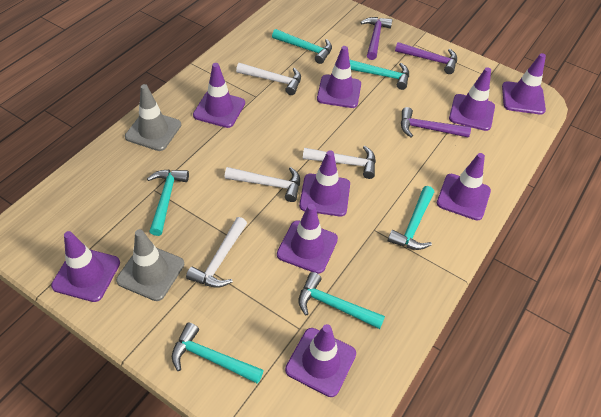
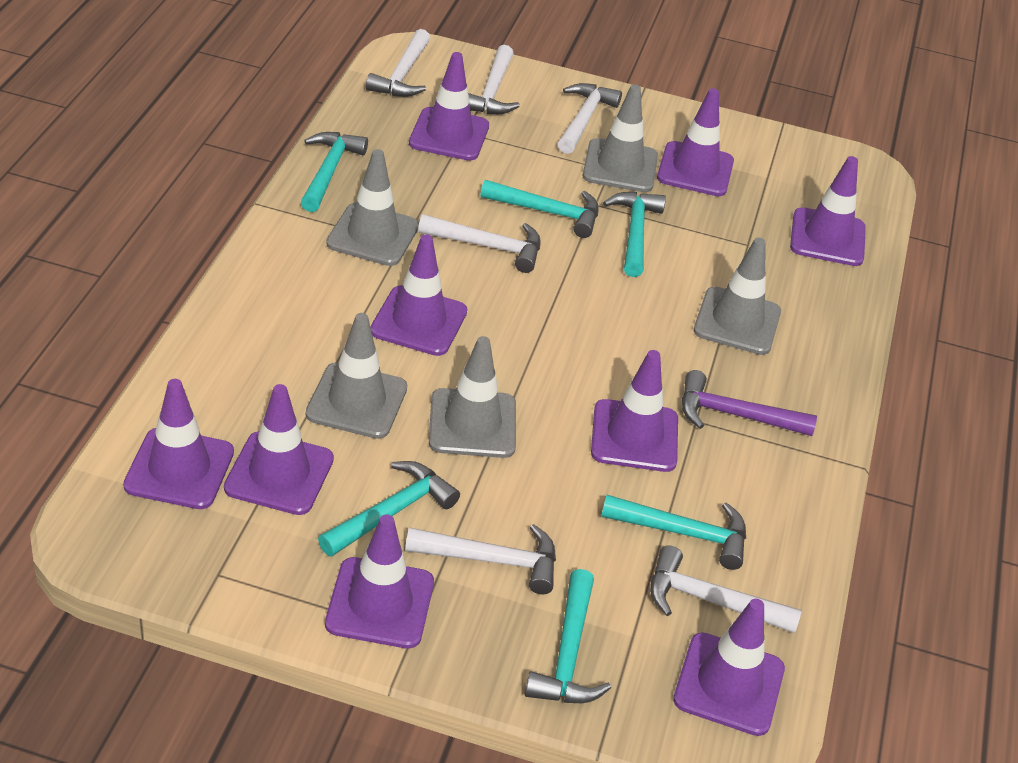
grey traffic cone: 2 -> 5
purple hammer: 3 -> 1
white hammer: 4 -> 6

